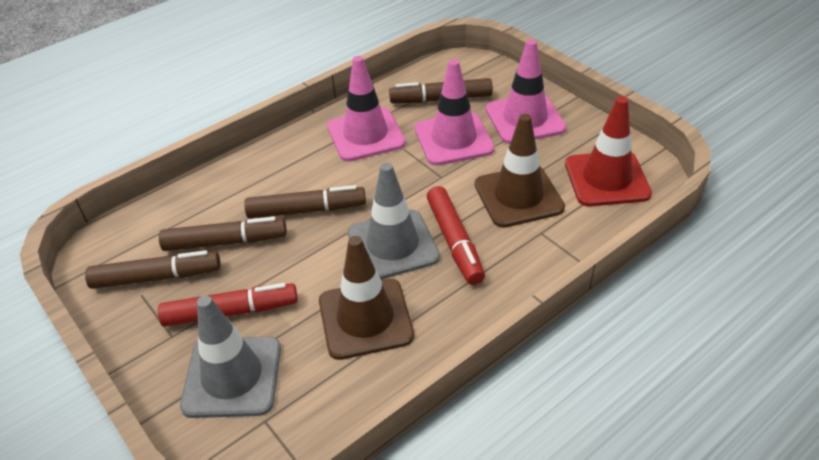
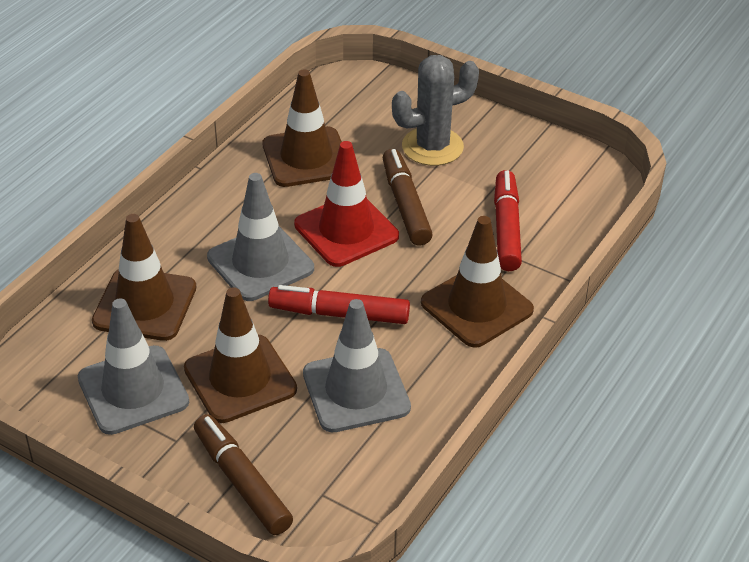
brown marker: 4 -> 2
brown traffic cone: 2 -> 4
grey cactus: 0 -> 1
grey traffic cone: 2 -> 3
pink traffic cone: 3 -> 0

